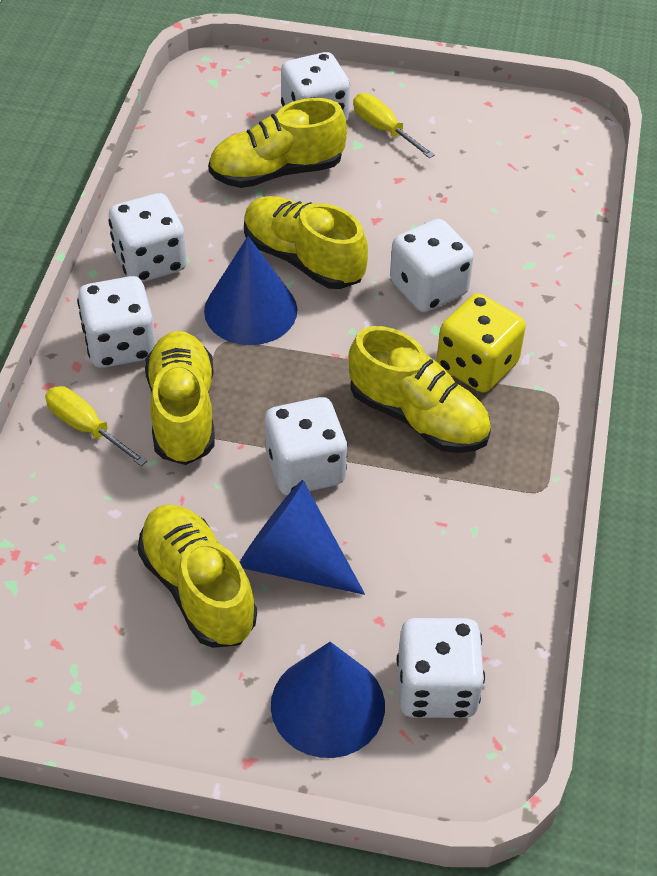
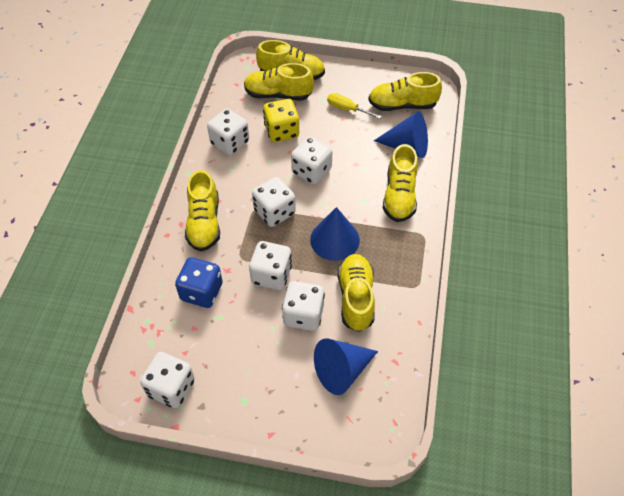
blue dice: 0 -> 1
yellow screwdriver: 2 -> 1
yellow shoe: 5 -> 6

